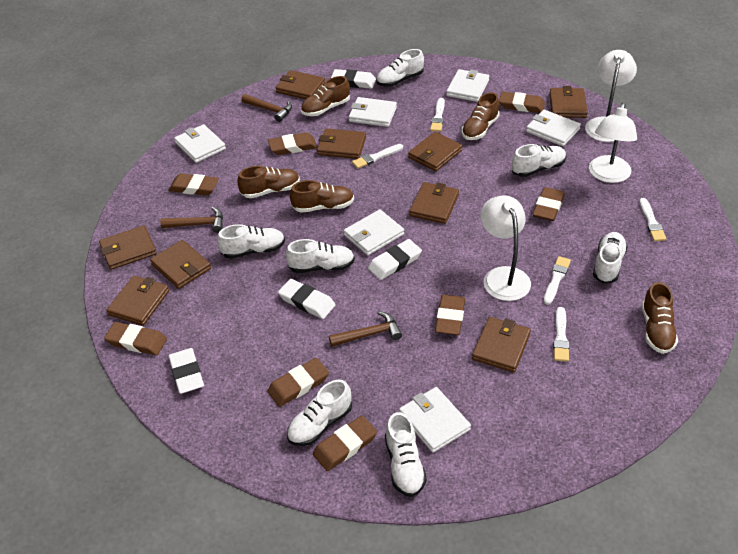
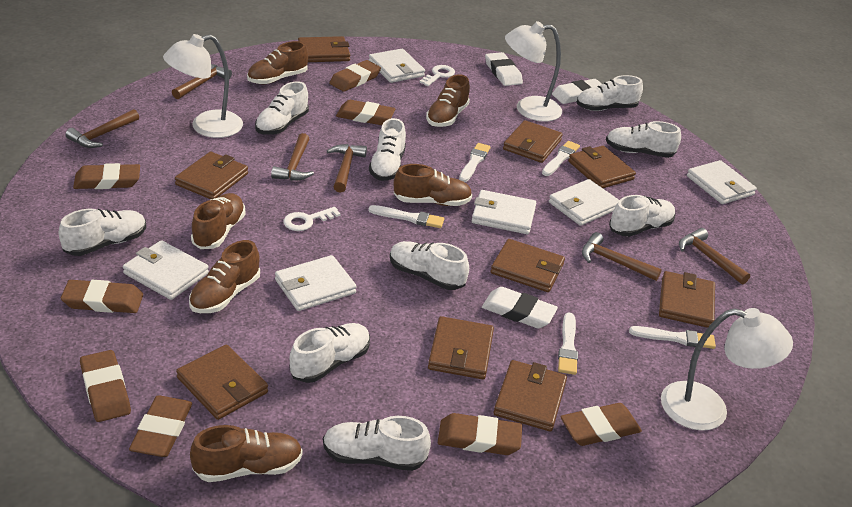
brown hammer: 3 -> 6
brown shoe: 5 -> 6
white eraser: 4 -> 3
white key: 0 -> 2
white shoe: 7 -> 9

